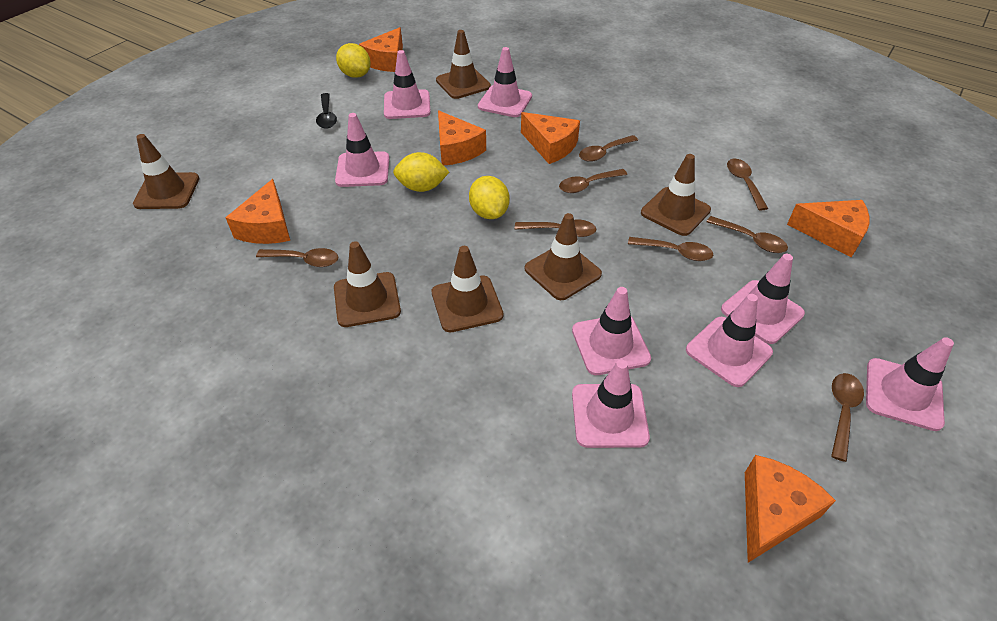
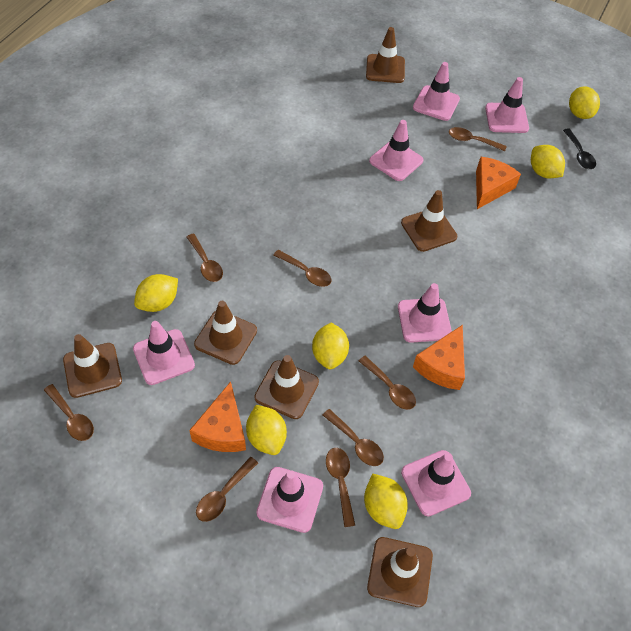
orange cheese: 6 -> 3
pink traffic cone: 8 -> 7
yellow lemon: 3 -> 6

